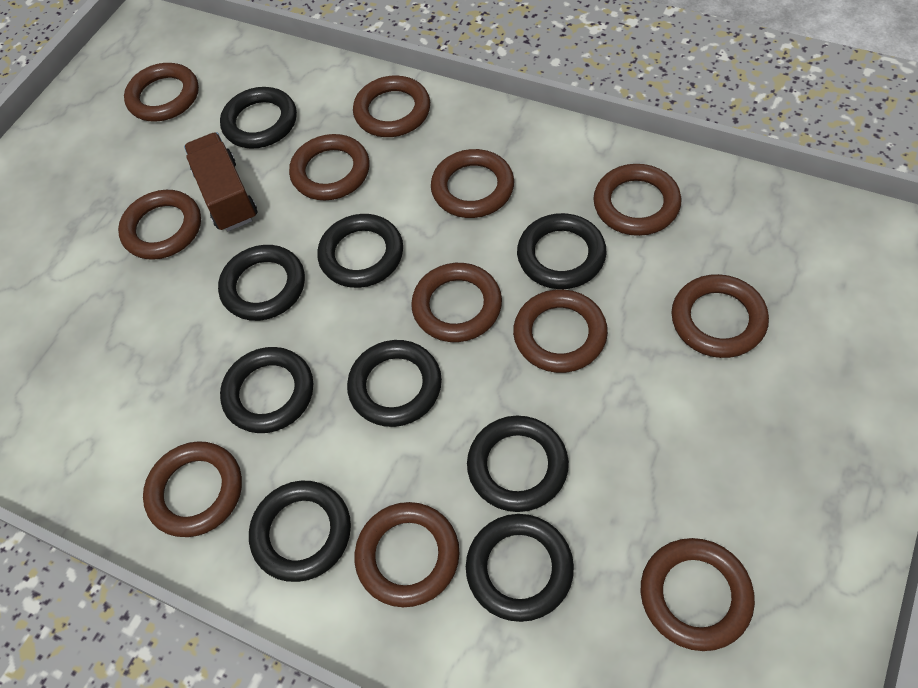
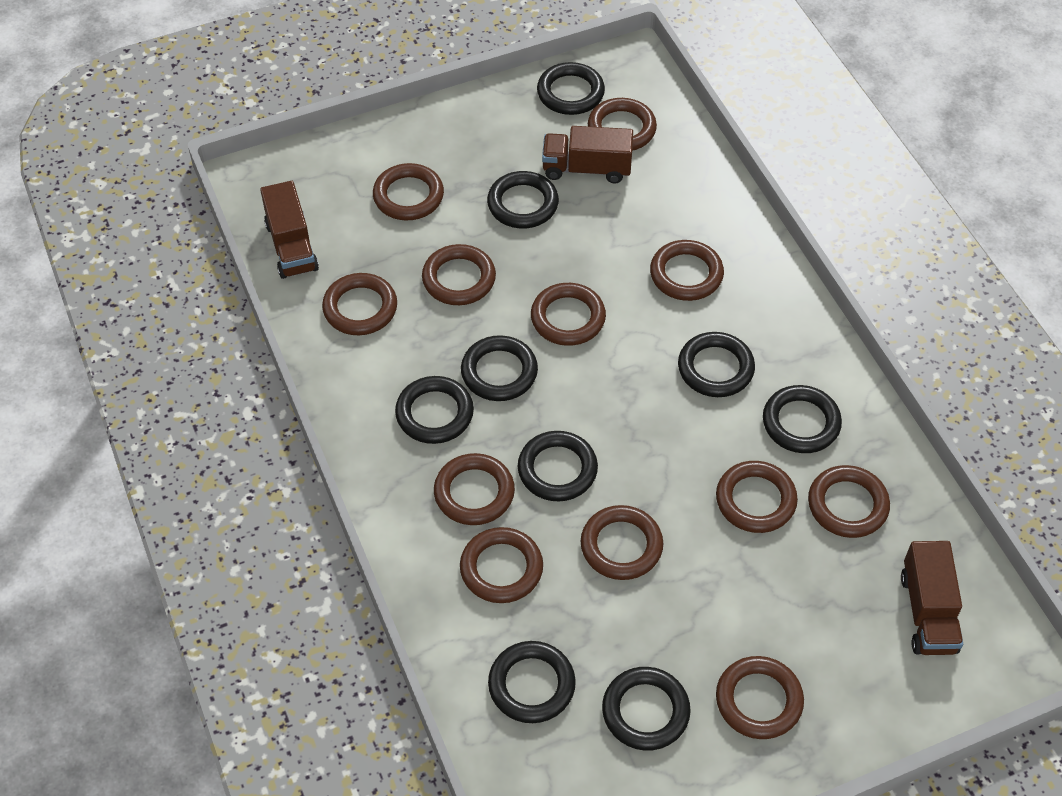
brown truck: 1 -> 3

